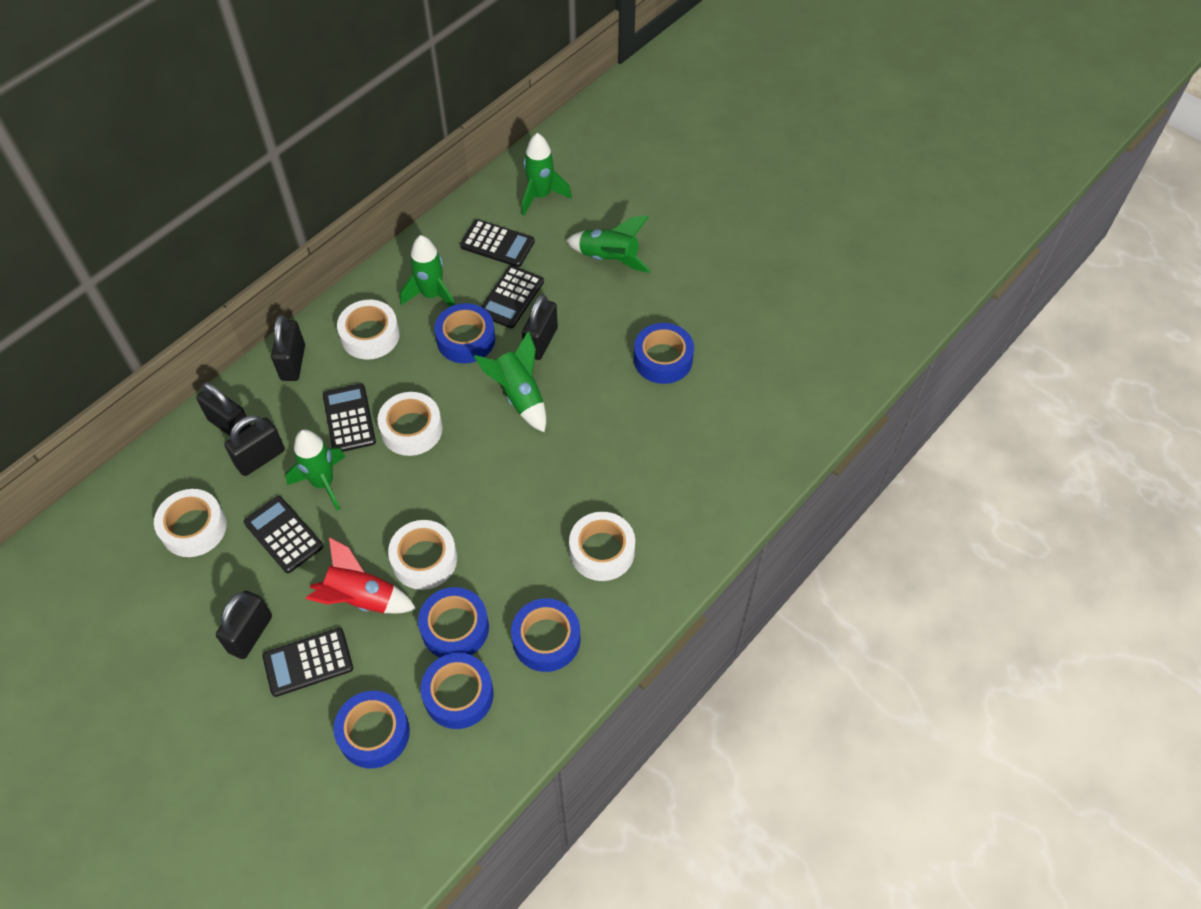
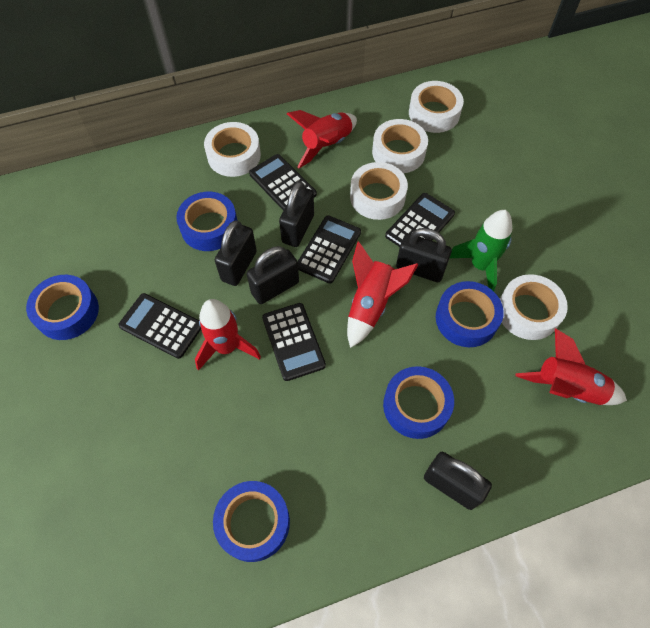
blue tape: 6 -> 5
green rocket: 5 -> 1
red rocket: 1 -> 4

